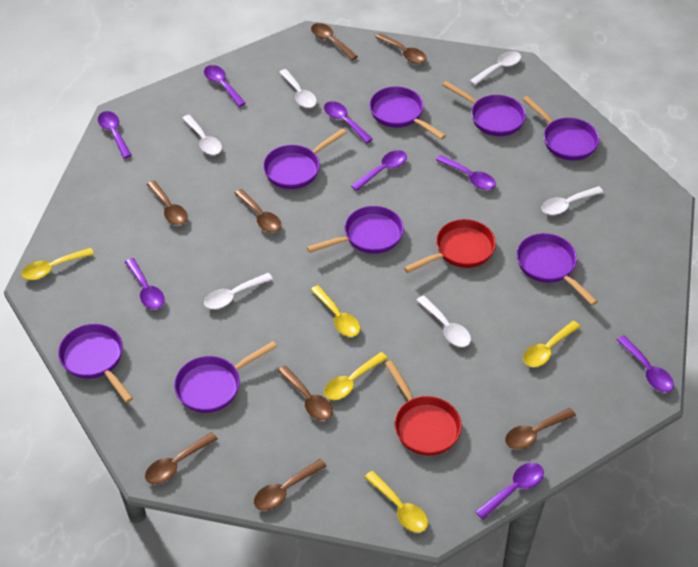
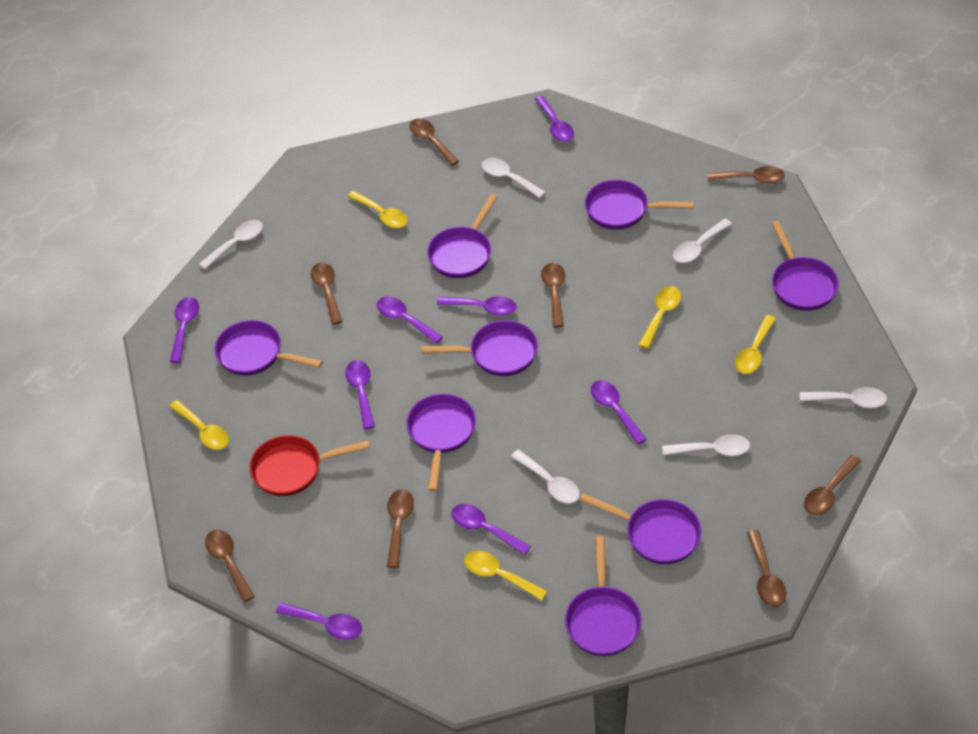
red pan: 2 -> 1

